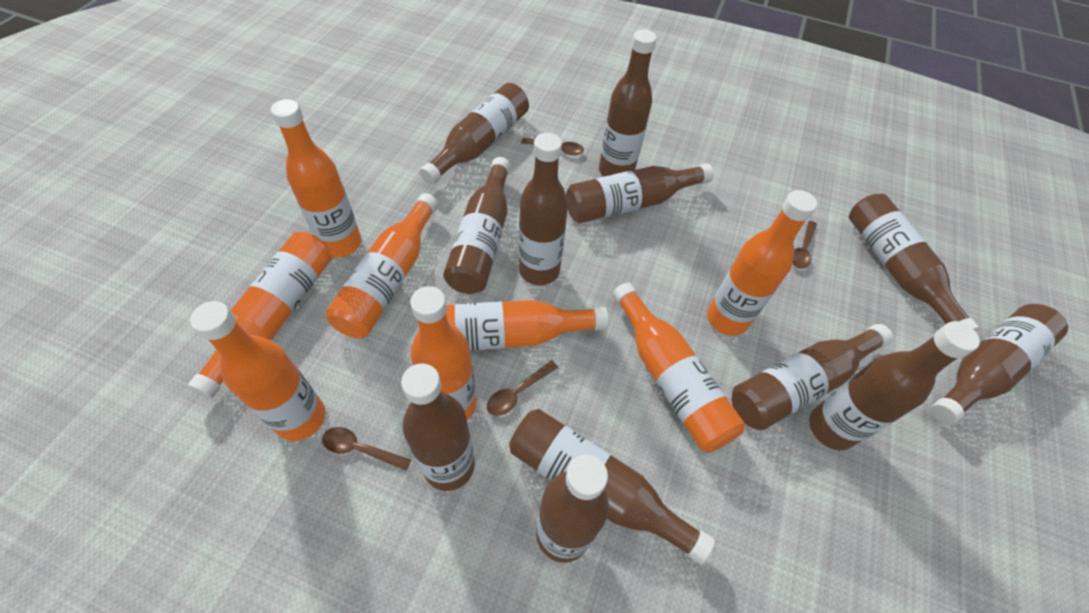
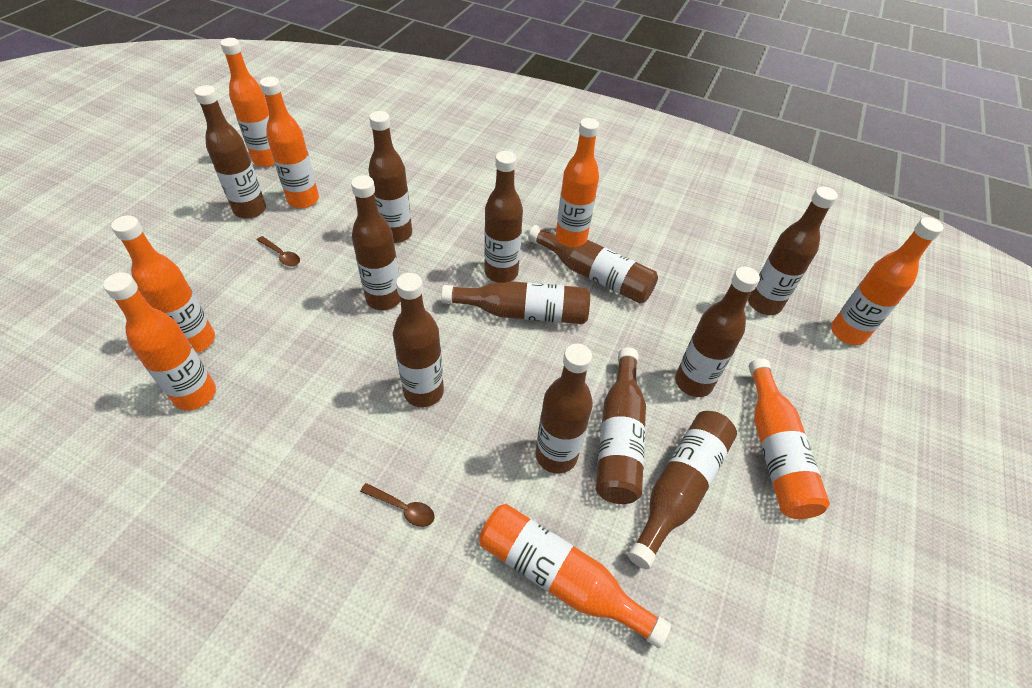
brown spoon: 4 -> 2

